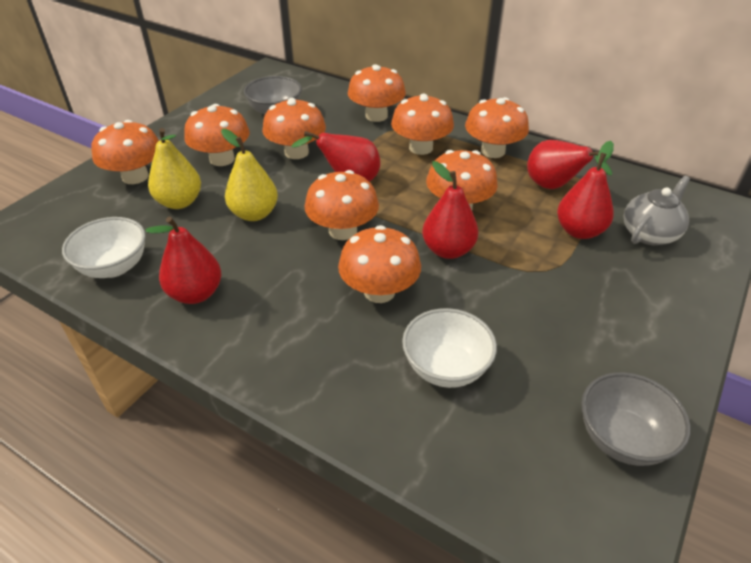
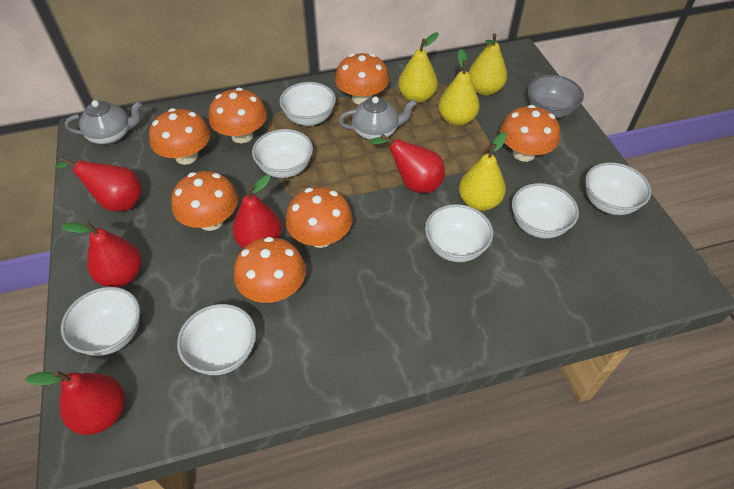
grey bowl: 2 -> 1
grey teapot: 1 -> 2
orange mushroom: 9 -> 7
white bowl: 2 -> 7
yellow pear: 2 -> 4

